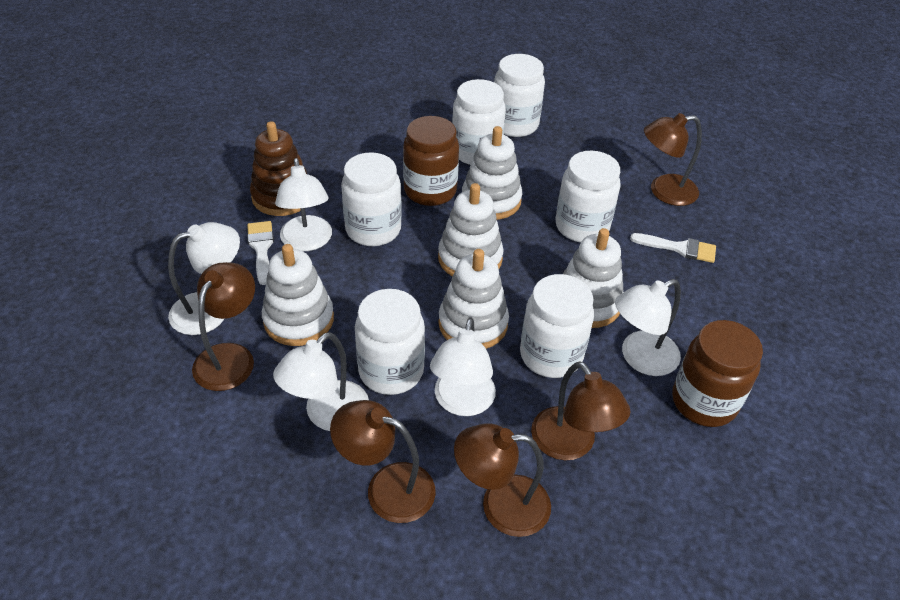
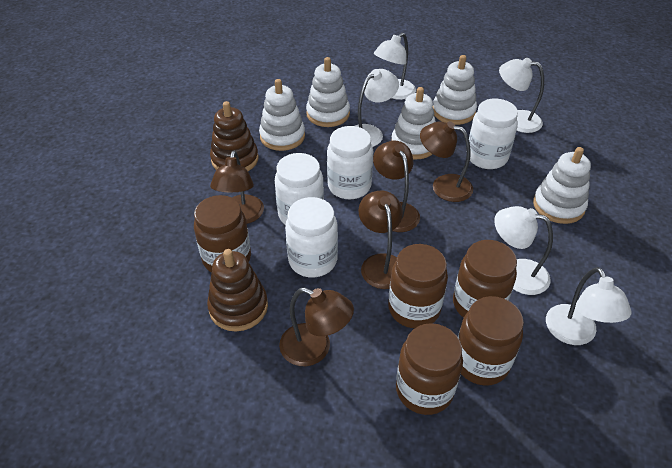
brown jar: 2 -> 5
brown stacking toy: 1 -> 2
white brush: 2 -> 0
white jar: 6 -> 4

